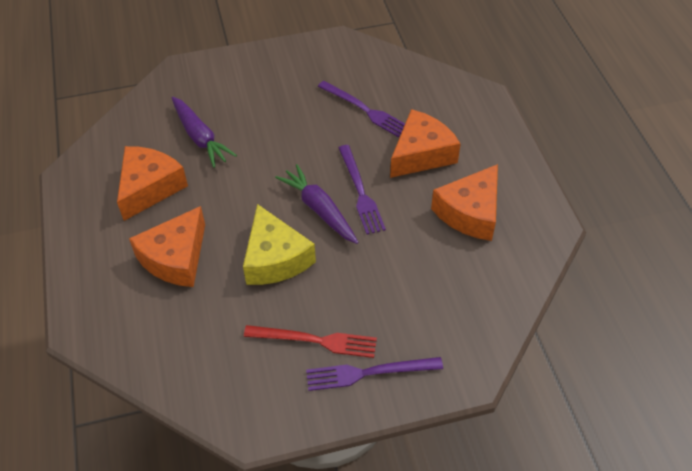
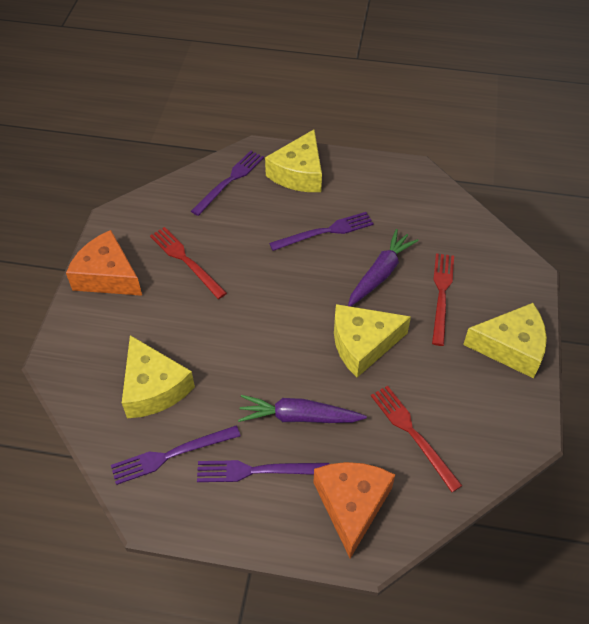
orange cheese: 4 -> 2
purple fork: 3 -> 4
red fork: 1 -> 3
yellow cheese: 1 -> 4

